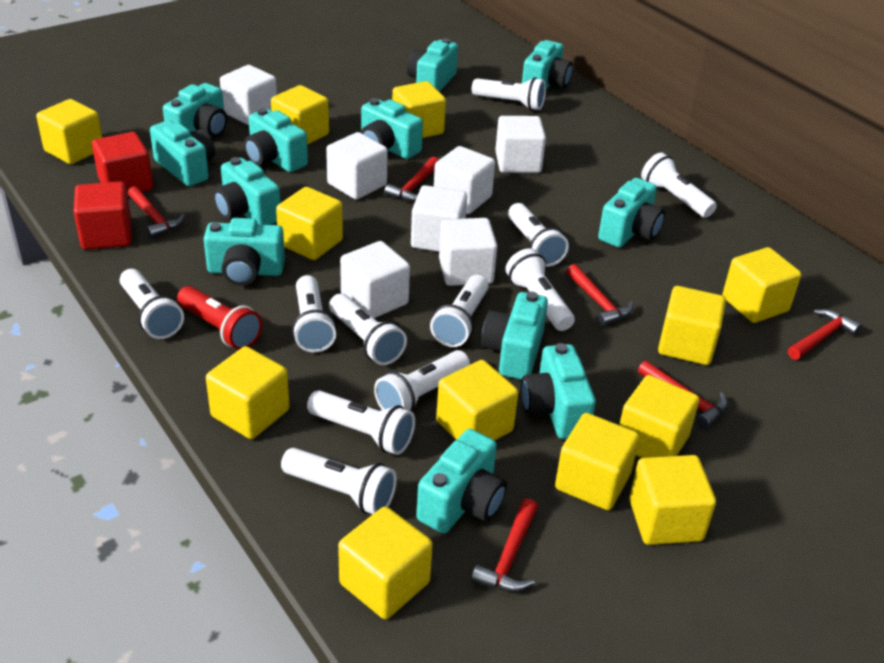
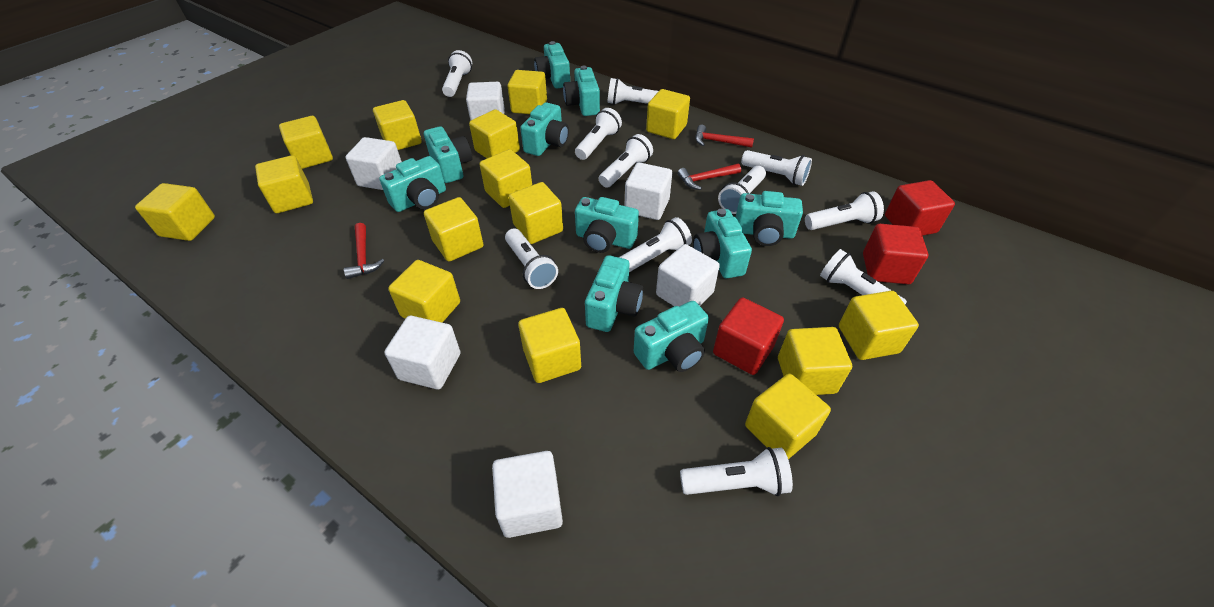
red cube: 2 -> 3
red flashlight: 1 -> 0
red hammer: 6 -> 3
turquoise camera: 12 -> 10
white cube: 7 -> 6
yellow cube: 12 -> 15

